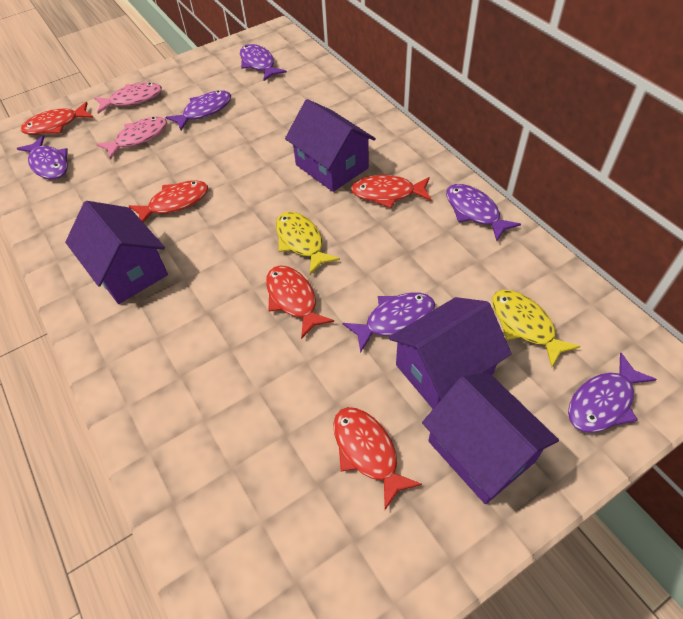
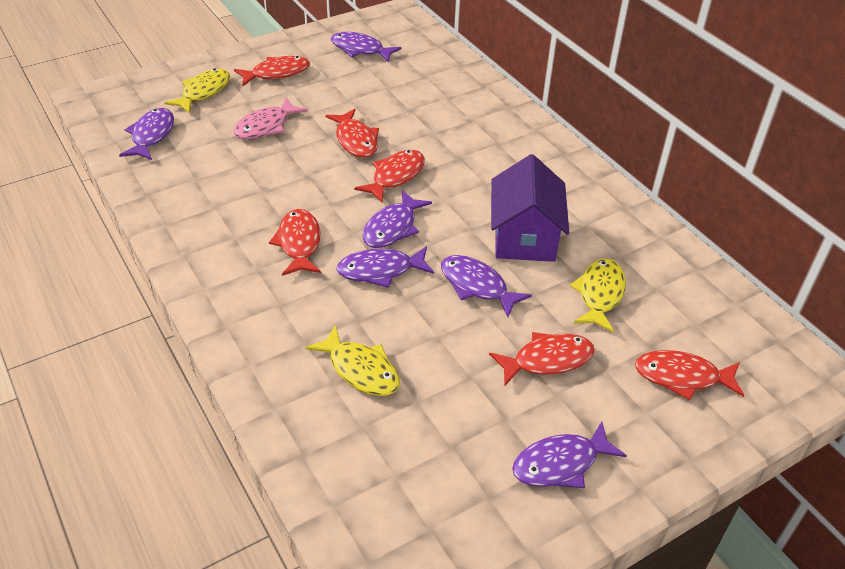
pink fish: 2 -> 1
purple house: 4 -> 1
red fish: 5 -> 6
yellow fish: 2 -> 3

